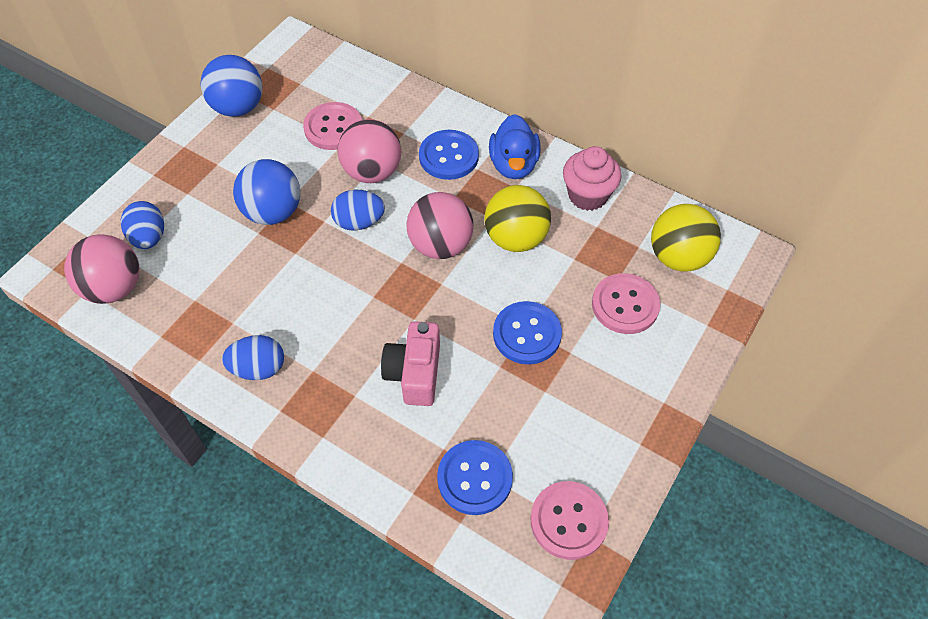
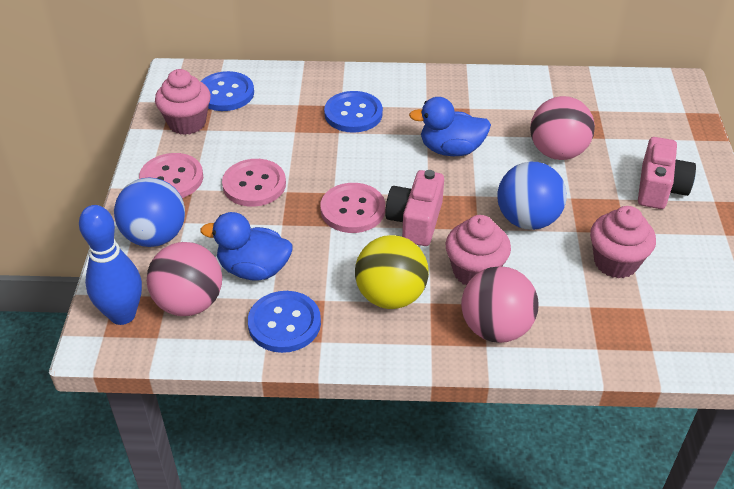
blue bowling pin: 0 -> 1
blue duck: 1 -> 2
blue egg: 3 -> 0
pink camera: 1 -> 2
pink cupcake: 1 -> 3
yellow ball: 2 -> 1

